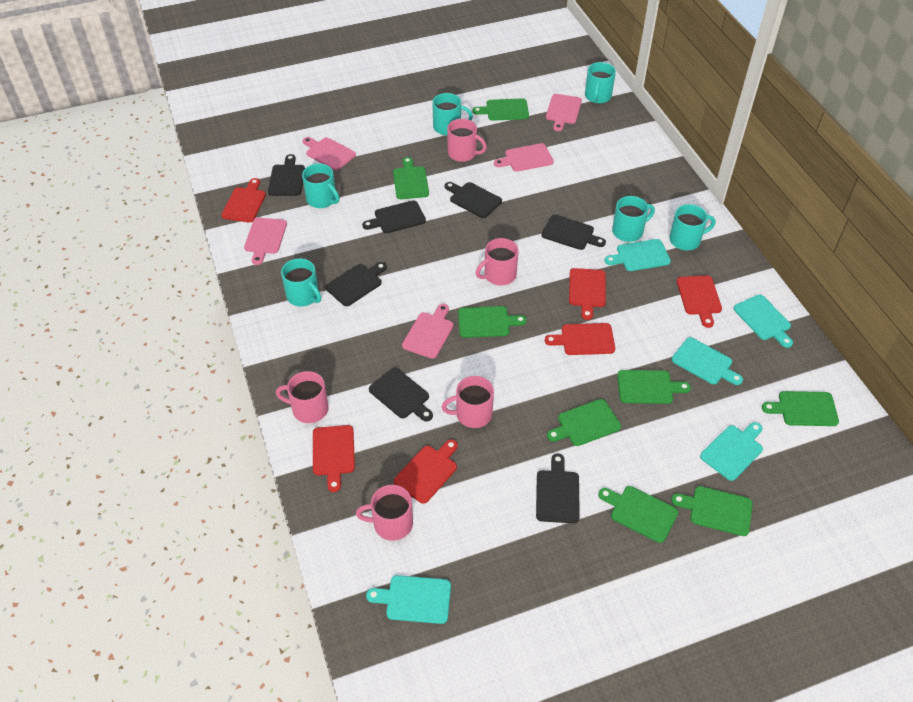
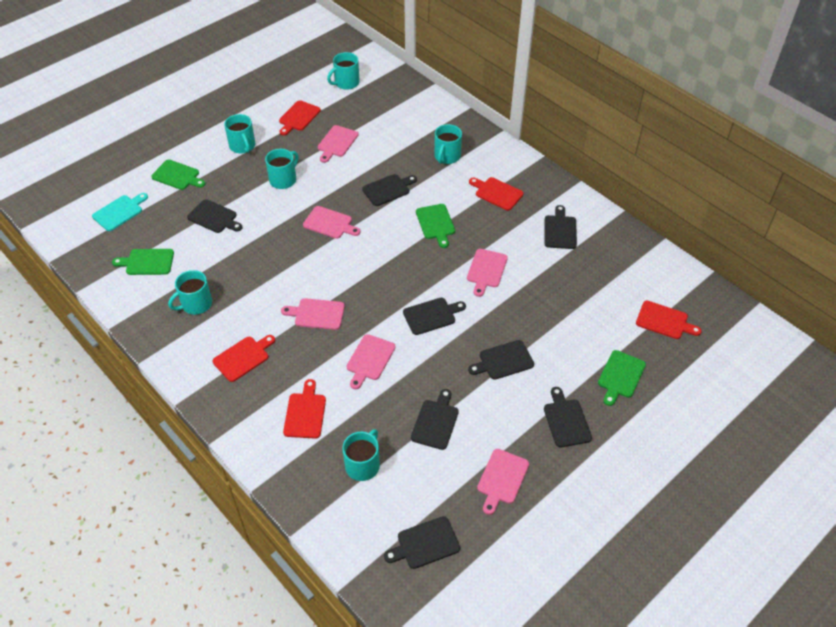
black cutting board: 7 -> 8
green cutting board: 8 -> 4
pink cutting board: 5 -> 6
pink mug: 5 -> 0
red cutting board: 6 -> 5
turquoise cutting board: 5 -> 1

